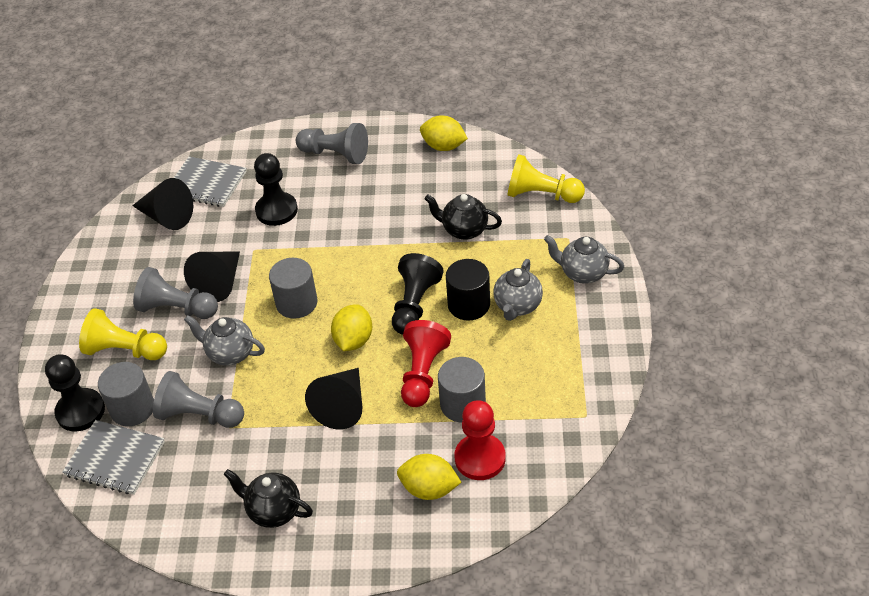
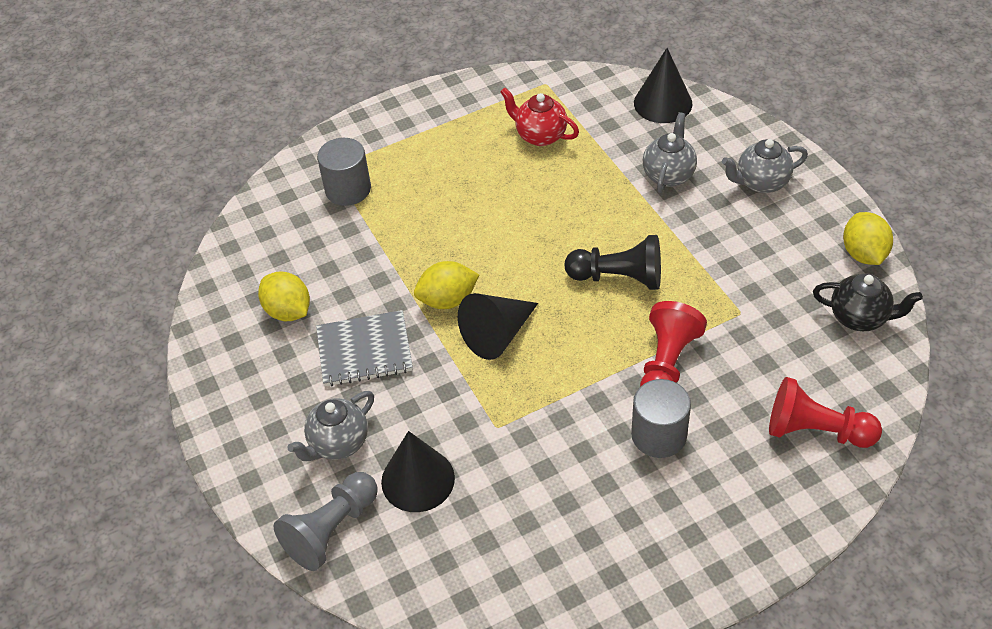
black cylinder: 1 -> 0
black pawn: 3 -> 1
black teapot: 2 -> 1
grey cylinder: 3 -> 2
grey notebook: 2 -> 1
grey pawn: 3 -> 1
red teapot: 0 -> 1
yellow pawn: 2 -> 0

